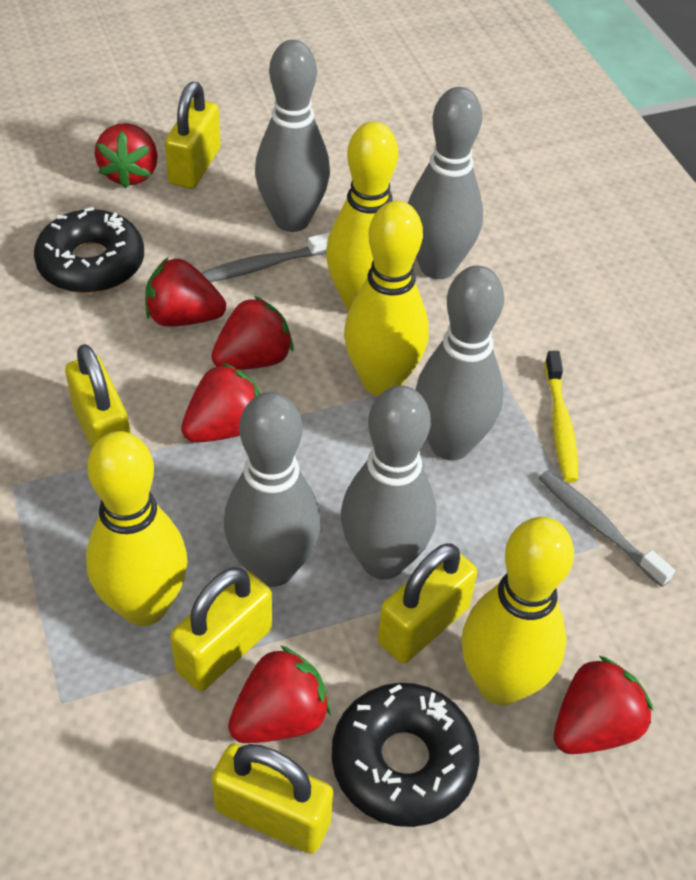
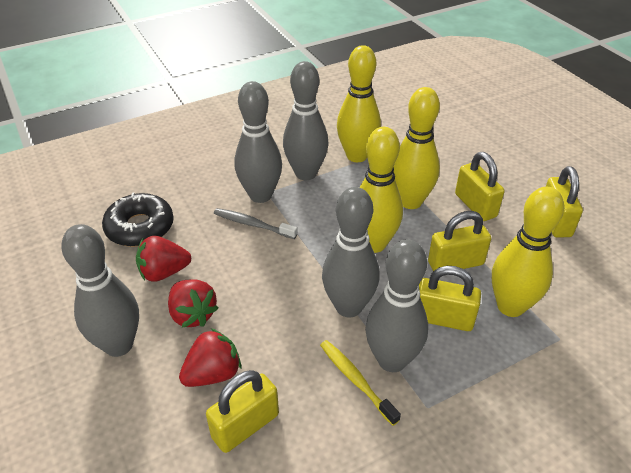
black donut: 2 -> 1
grey toothbrush: 2 -> 1
red strawberry: 6 -> 3

